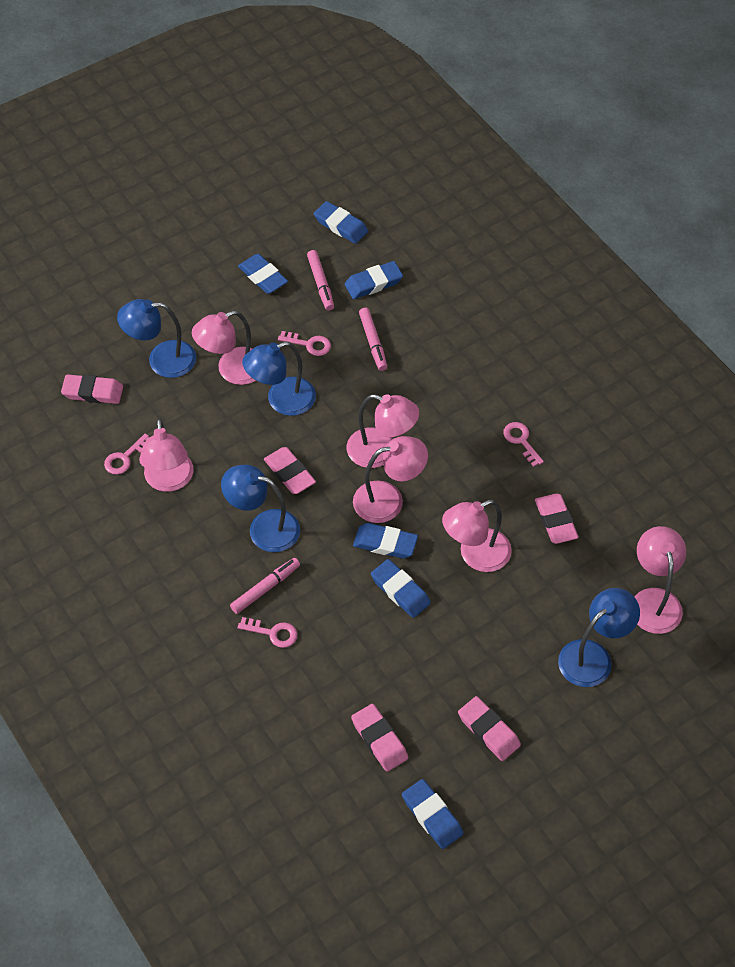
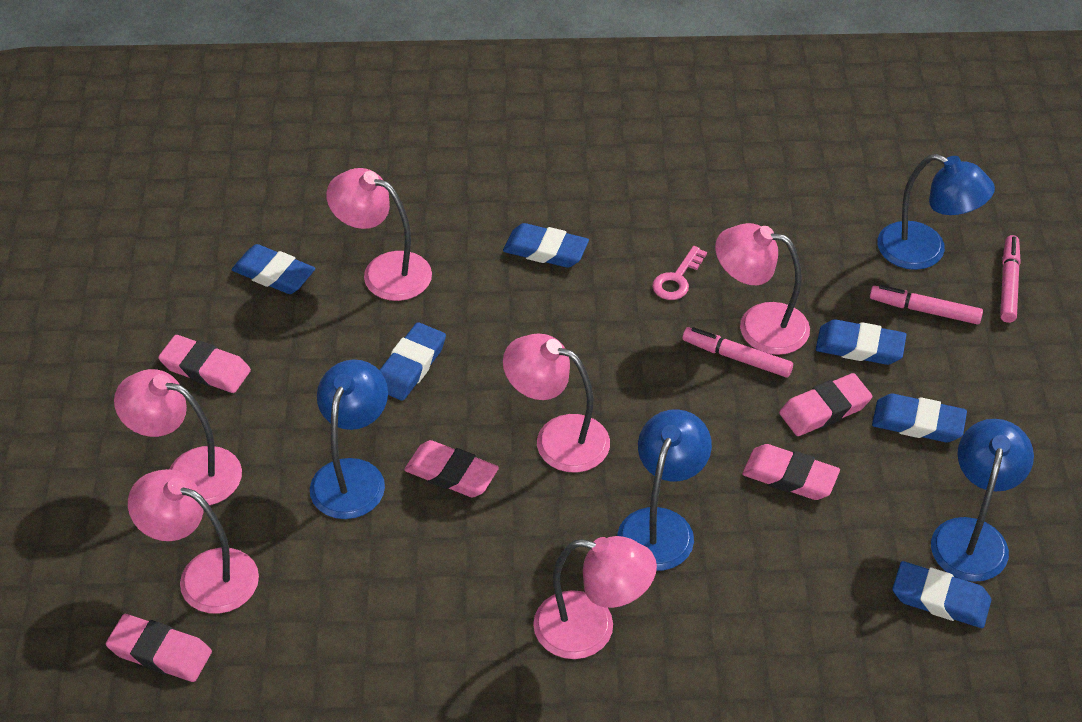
pink key: 4 -> 1

